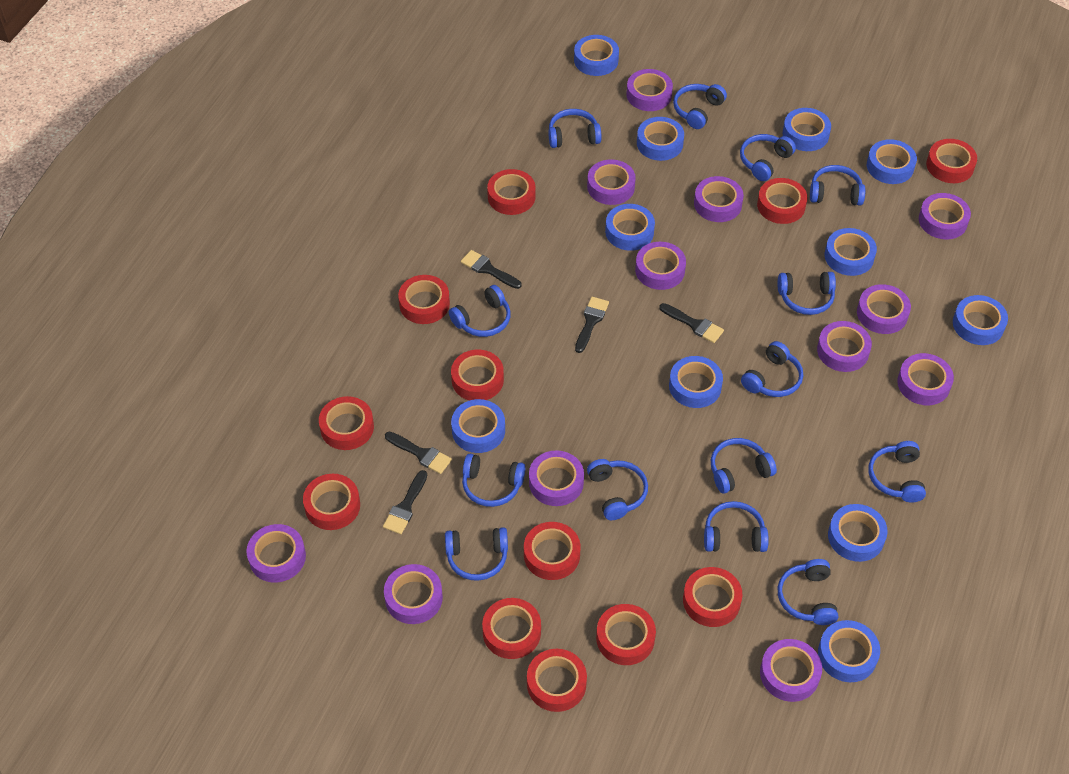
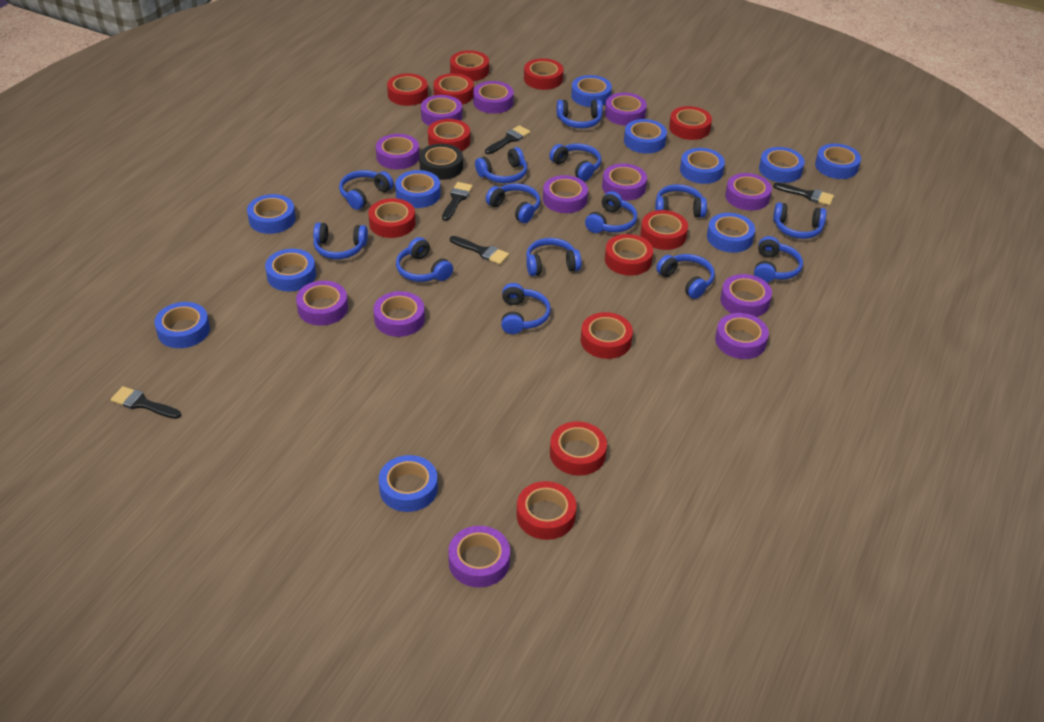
black tape: 0 -> 1

